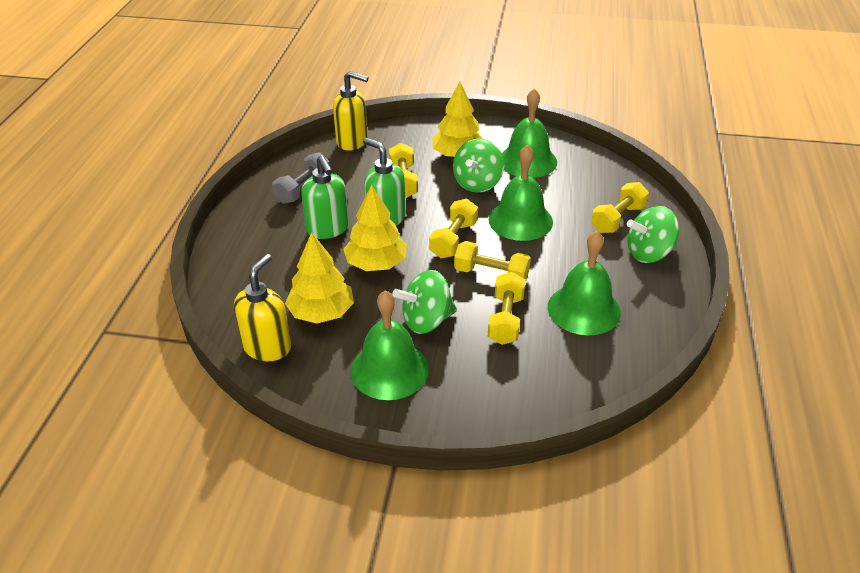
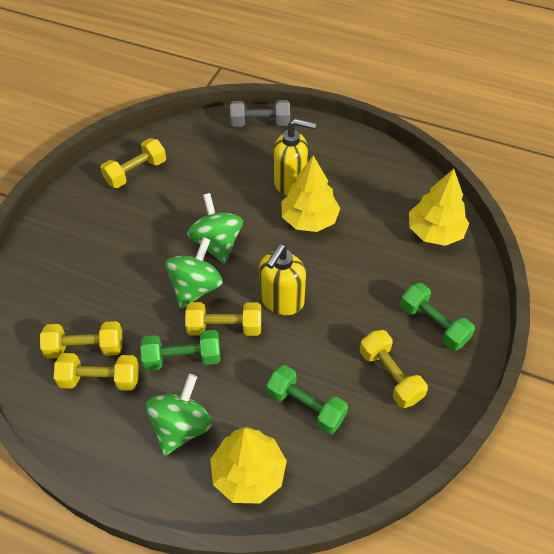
green bell: 4 -> 0
green dumbbell: 0 -> 3
green soap dispenser: 2 -> 0

